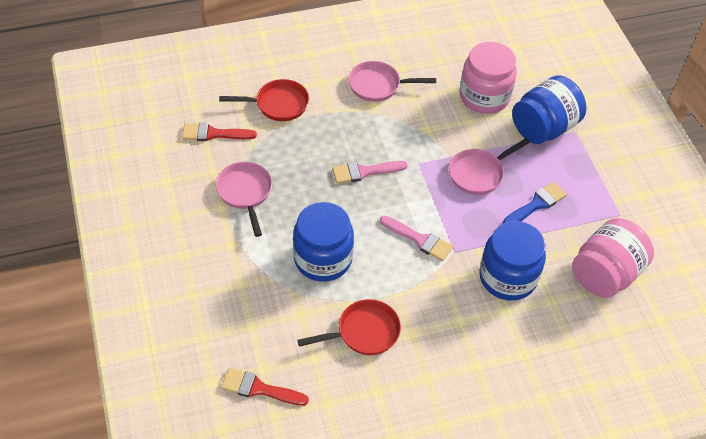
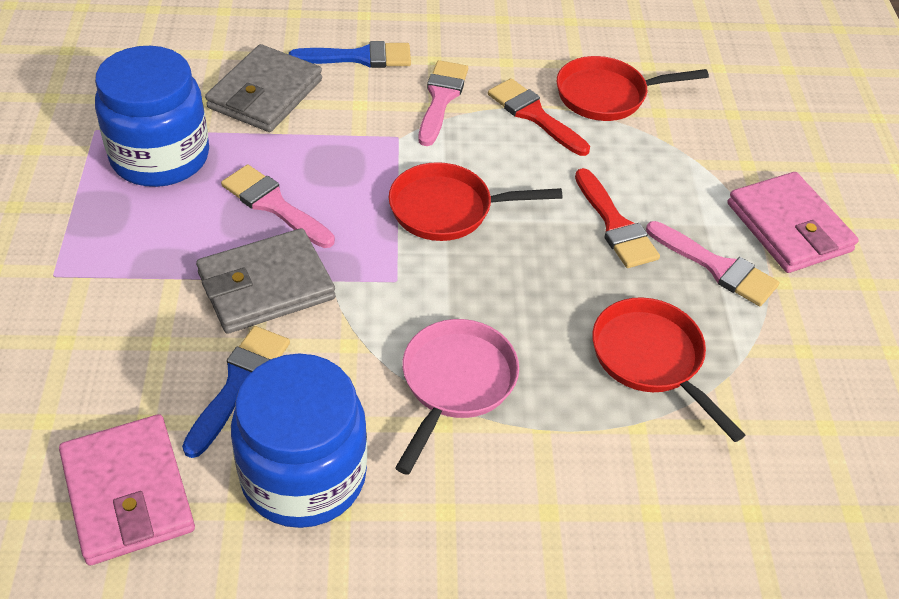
blue brush: 1 -> 2
blue jar: 3 -> 2
grey wallet: 0 -> 2
pink brush: 2 -> 3
pink jar: 2 -> 0
pink pan: 3 -> 1
pink wallet: 0 -> 2
red pan: 2 -> 3

